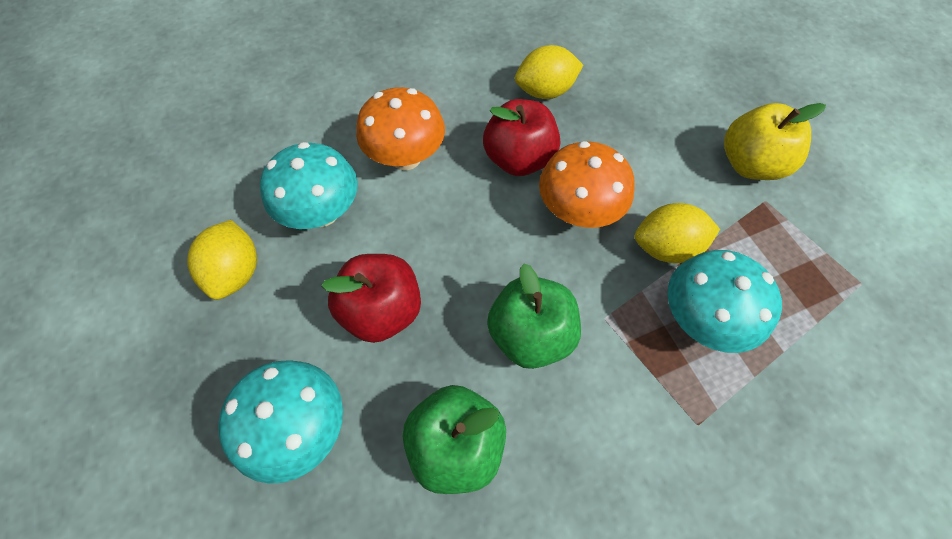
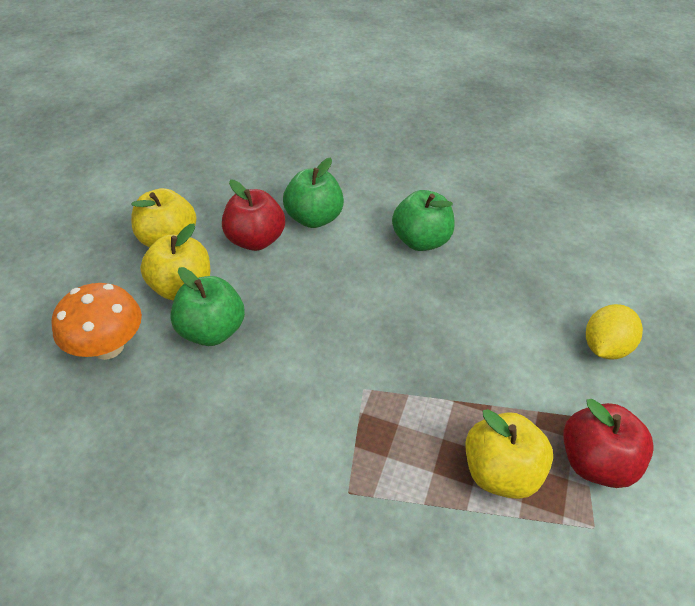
green apple: 2 -> 3
orange mushroom: 2 -> 1
turquoise mushroom: 3 -> 0
yellow apple: 1 -> 3
yellow lemon: 3 -> 1

